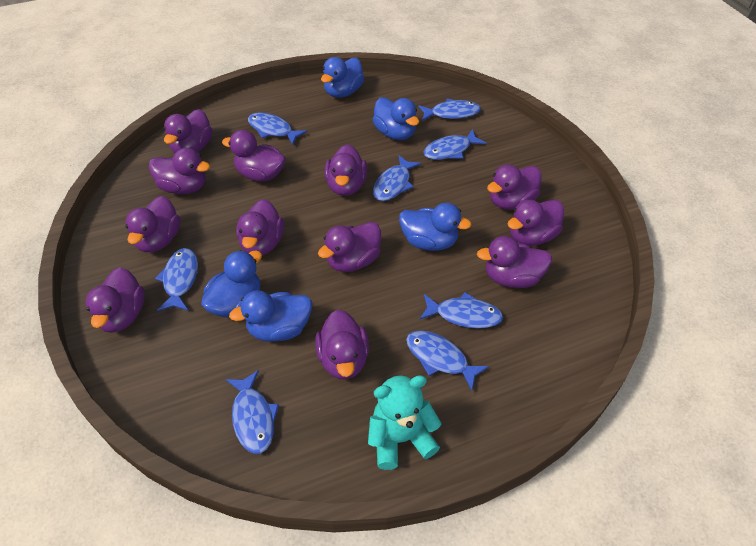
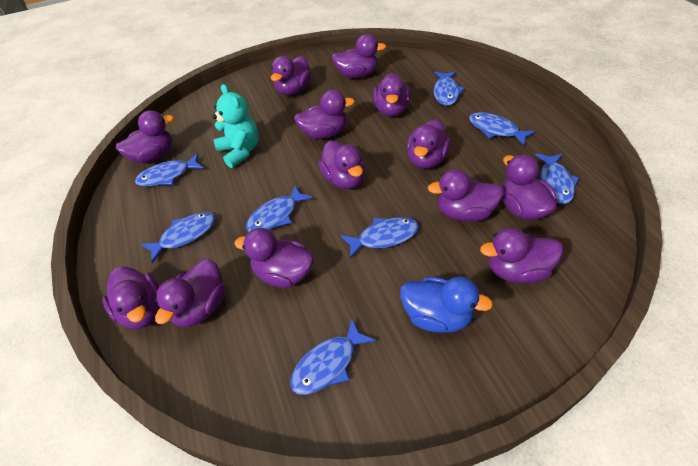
blue duck: 5 -> 1
purple duck: 12 -> 13

